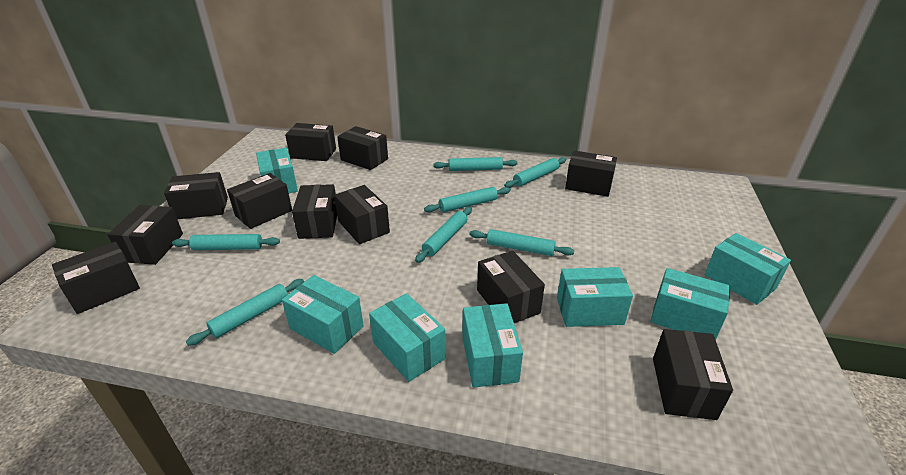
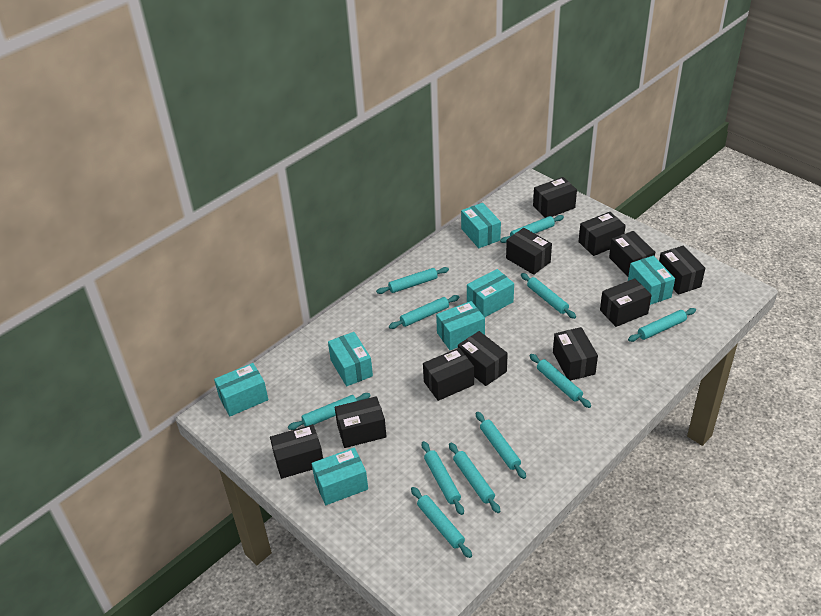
turquoise rolling pin: 7 -> 11

